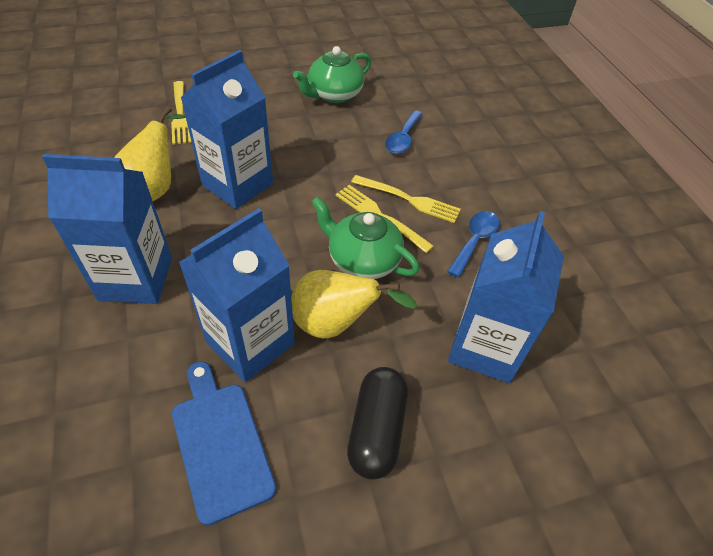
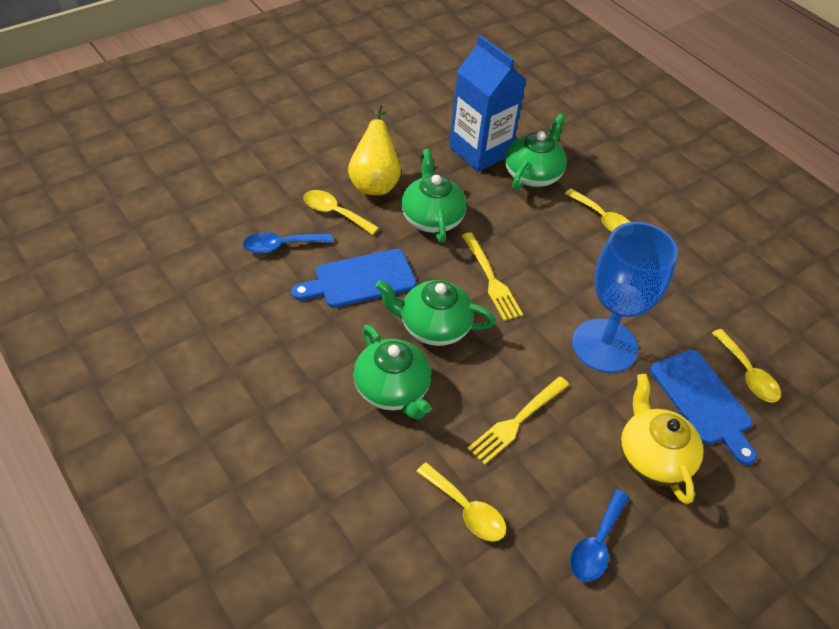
black capsule: 1 -> 0
blue carton: 4 -> 1
blue cutting board: 1 -> 2
blue goblet: 0 -> 1
green teapot: 2 -> 4
yellow fork: 3 -> 2
yellow pear: 2 -> 1
yellow spoon: 0 -> 4
yellow teapot: 0 -> 1

